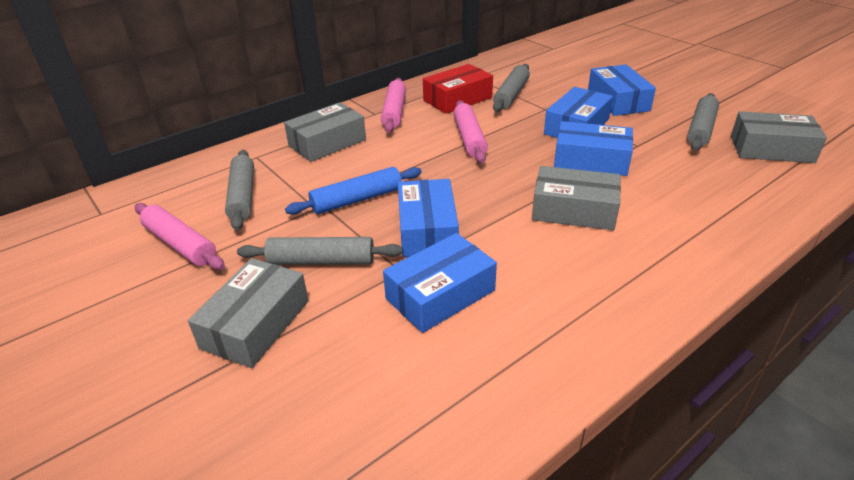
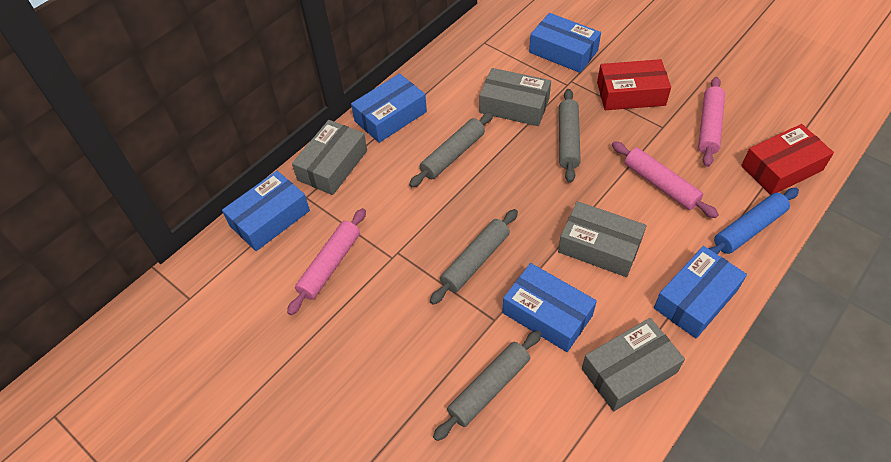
red box: 1 -> 2

